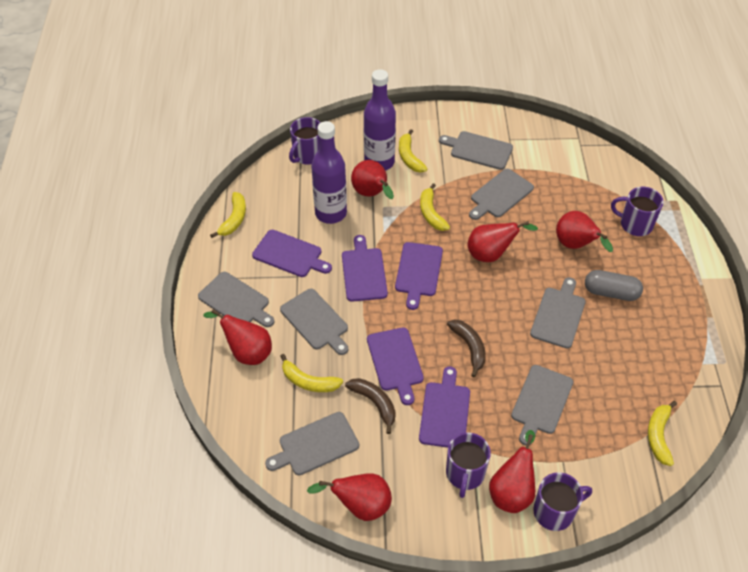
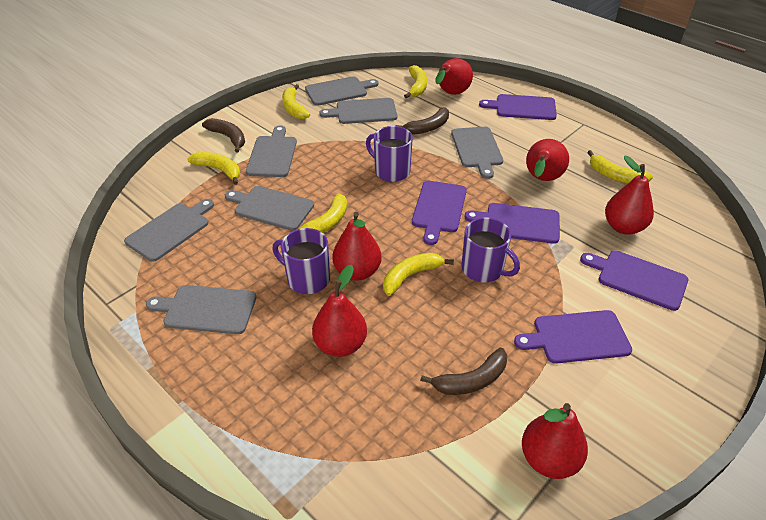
brown banana: 2 -> 3
grey capsule: 1 -> 0
purple bottle: 2 -> 0
purple mug: 4 -> 3
yellow banana: 5 -> 6

